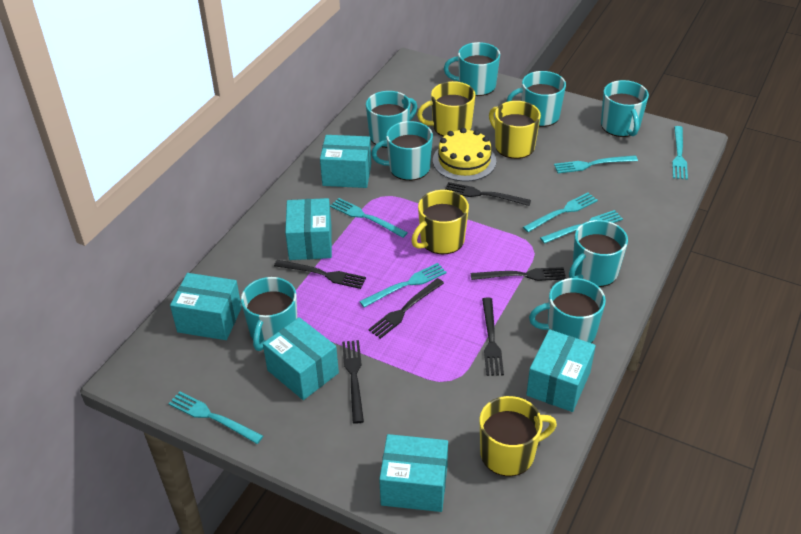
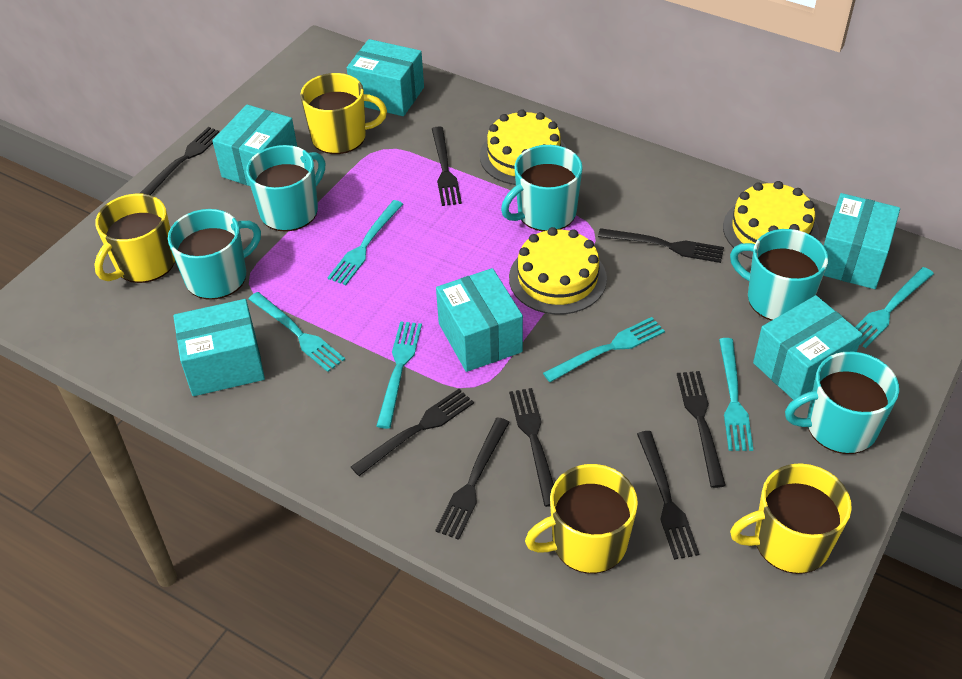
black fork: 6 -> 8
turquoise fork: 7 -> 6
turquoise mug: 8 -> 5
yellow cake: 1 -> 3

